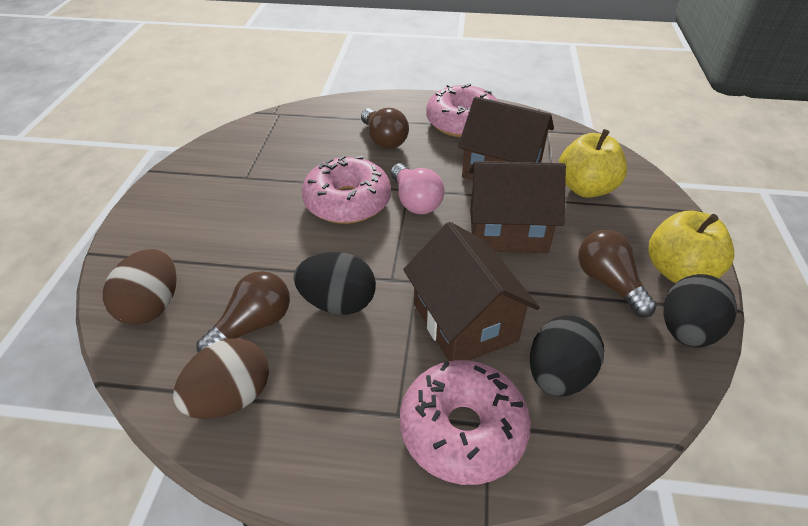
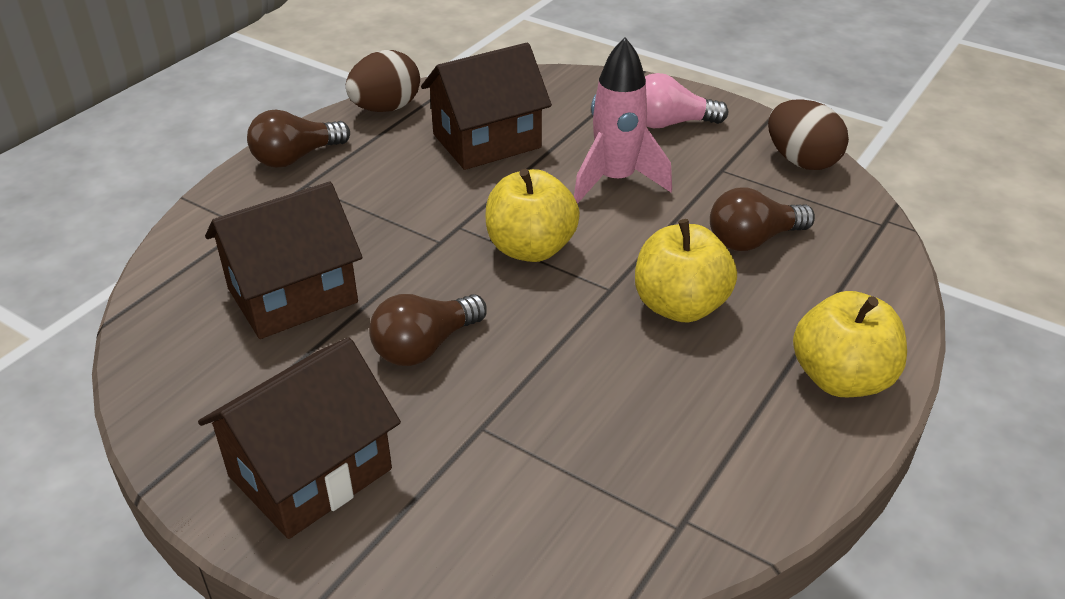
black egg: 3 -> 0
pink donut: 3 -> 0
pink rocket: 0 -> 1
yellow apple: 2 -> 3

